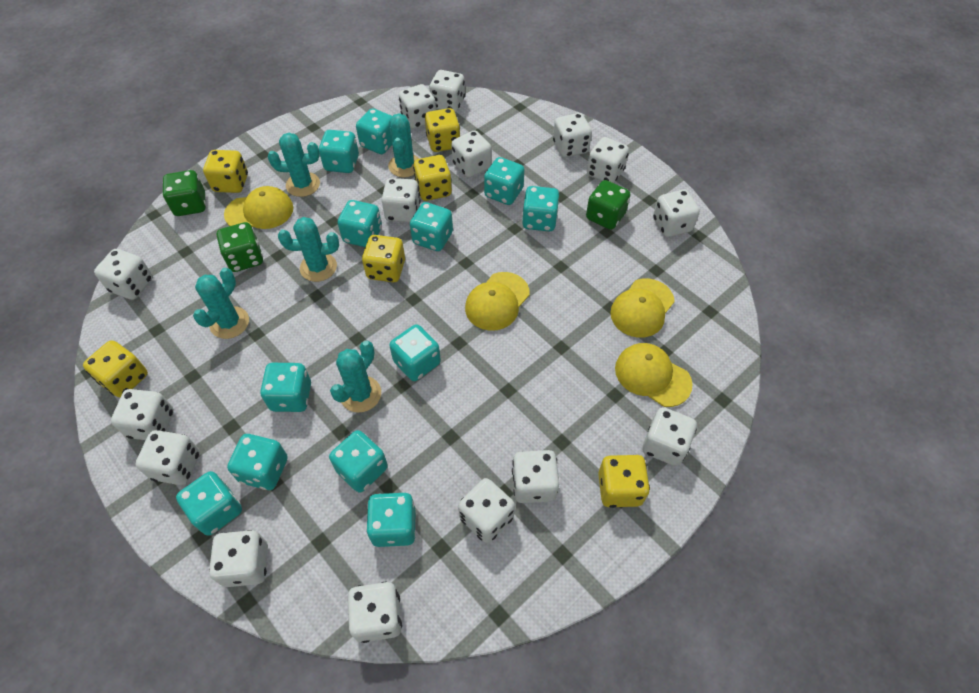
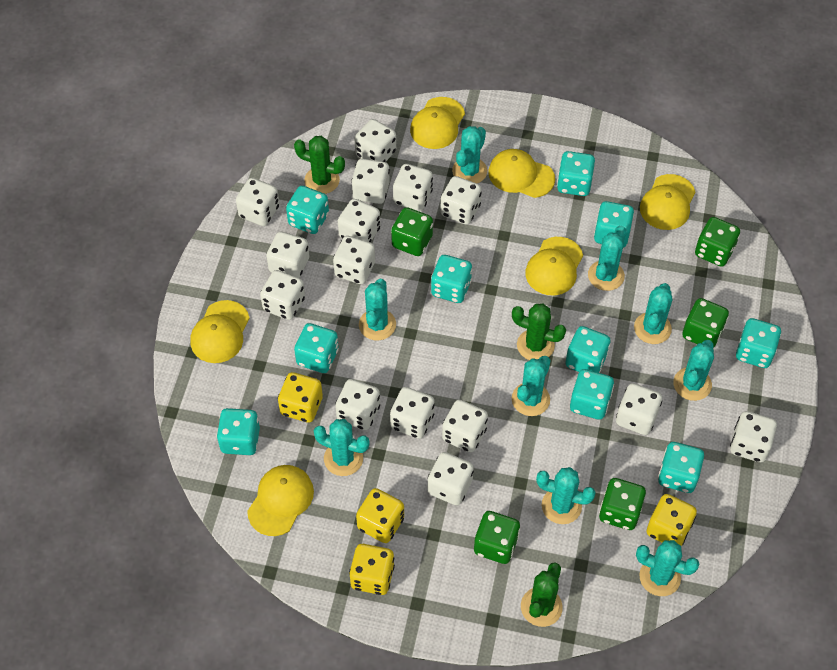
green cactus: 0 -> 3
green dice: 3 -> 5
turquoise cactus: 5 -> 9
turquoise dice: 12 -> 10
yellow cap: 4 -> 6
yellow dice: 6 -> 4

